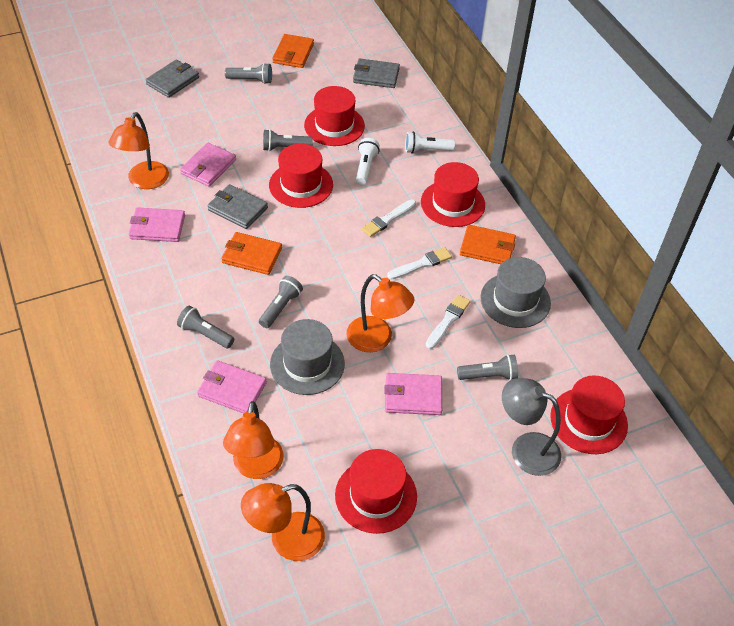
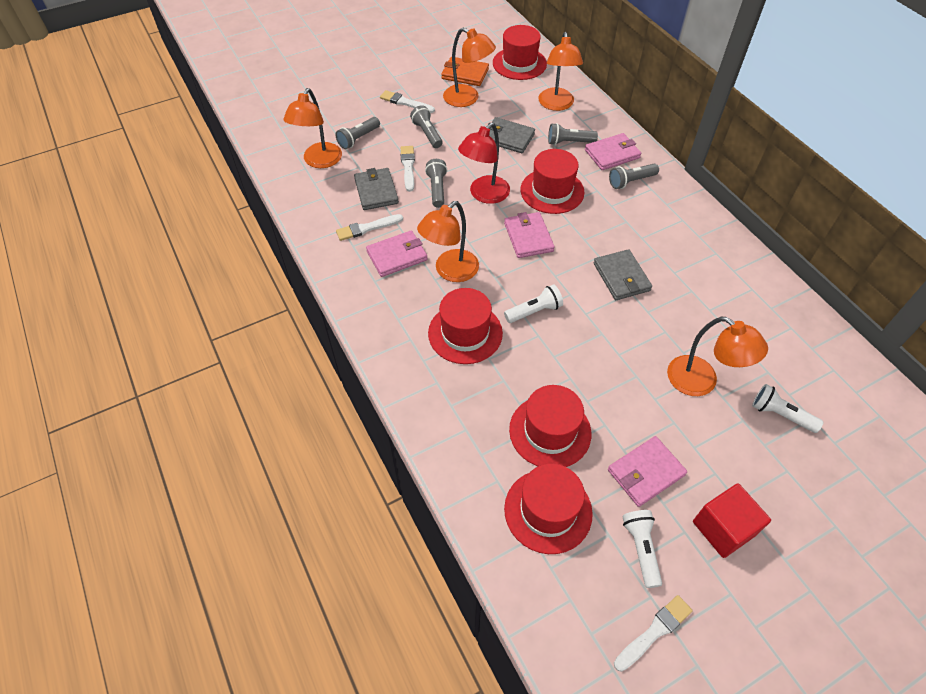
grey hat: 2 -> 0
grey lamp: 1 -> 0
orange lamp: 4 -> 5
orange wallet: 3 -> 1
red cube: 0 -> 1
red lamp: 0 -> 1
white brush: 3 -> 4
white flashlight: 2 -> 3

